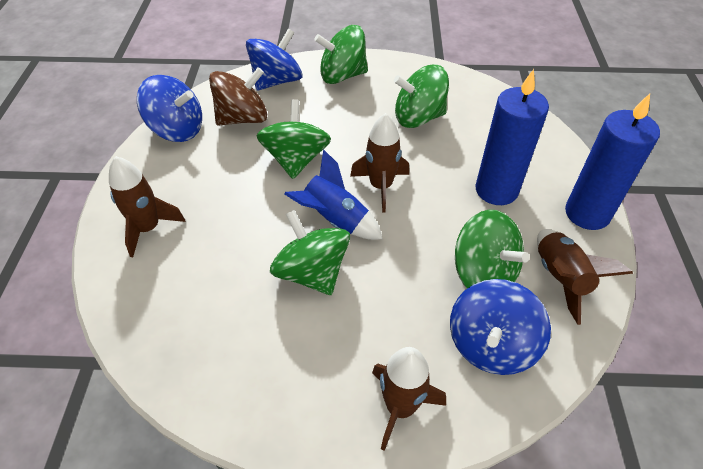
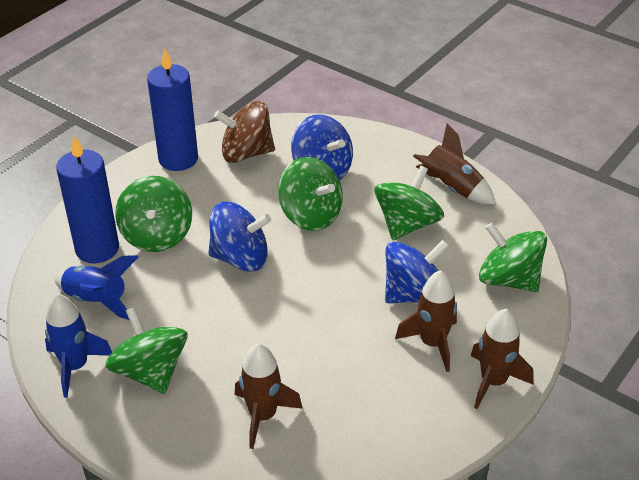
blue rocket: 1 -> 2

